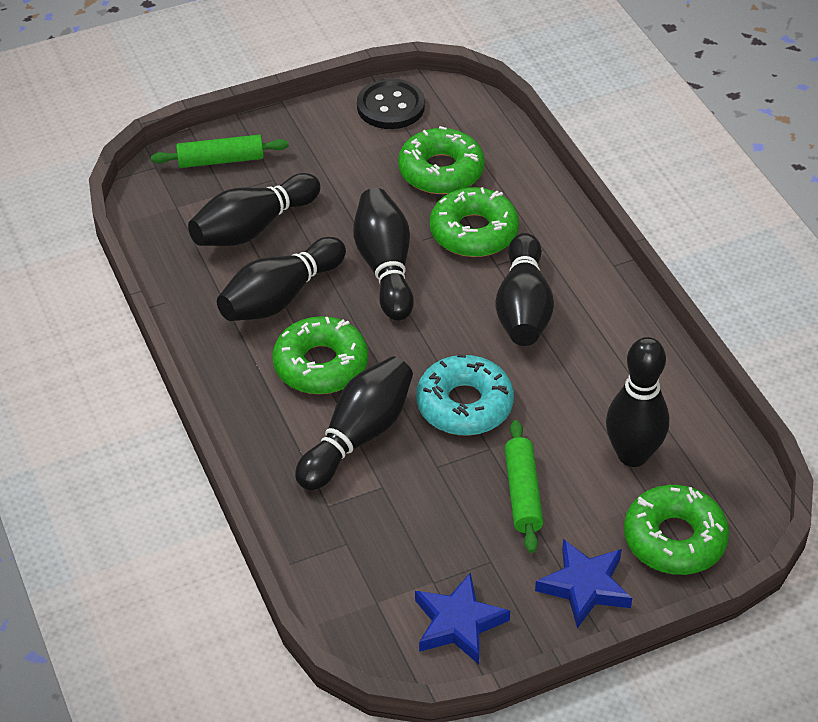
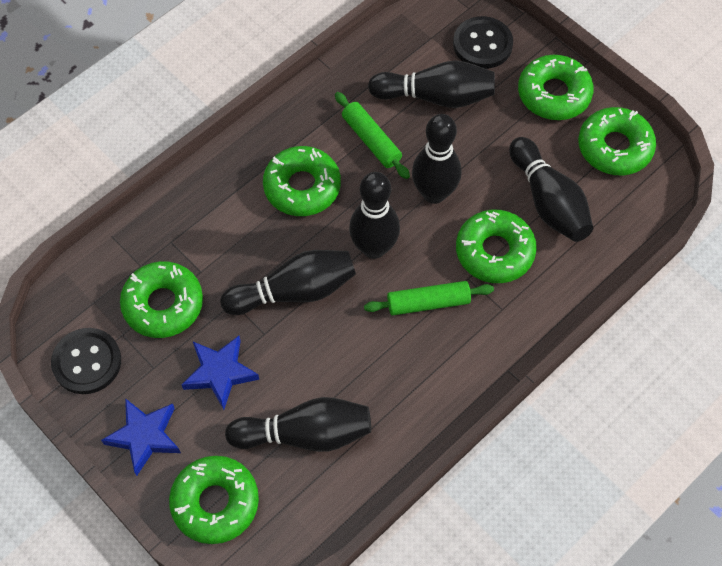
black button: 1 -> 2
green donut: 4 -> 6
turquoise donut: 1 -> 0

